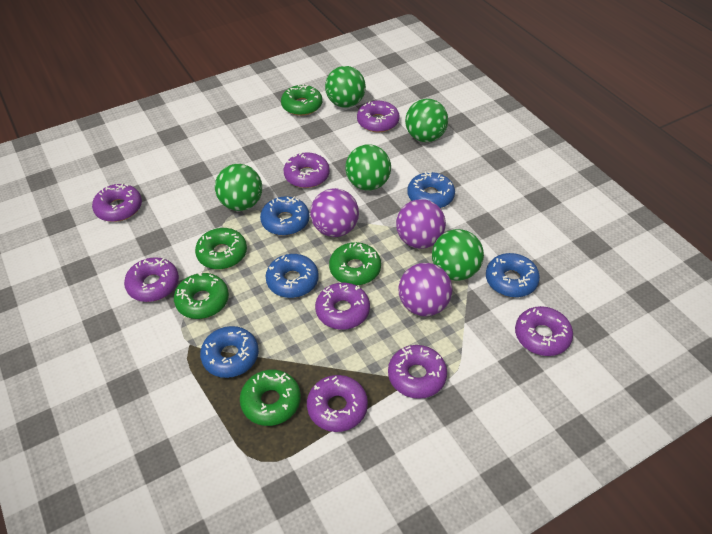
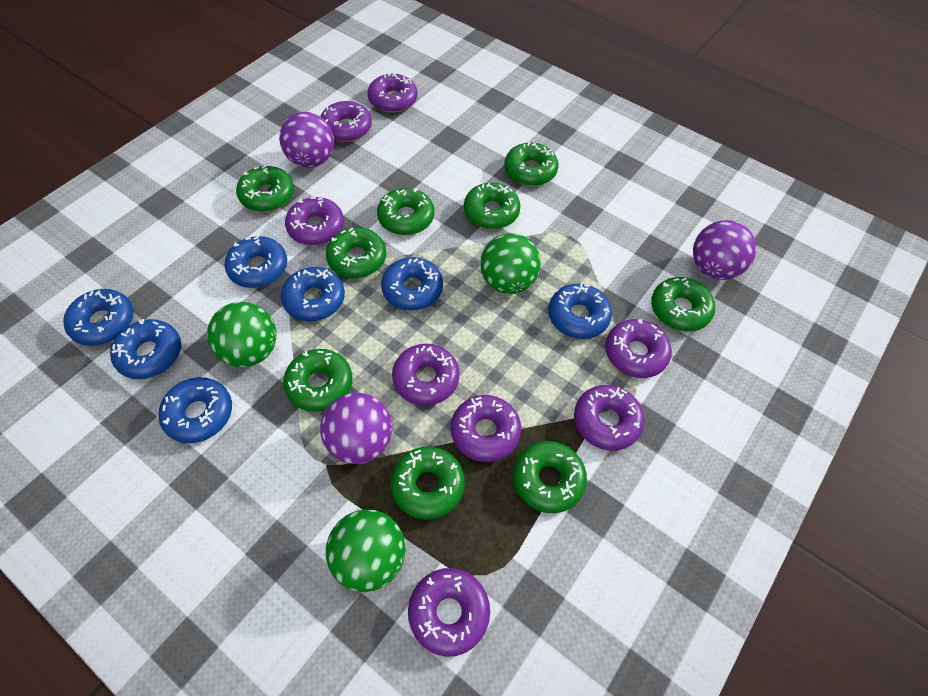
blue donut: 5 -> 7
green ball: 5 -> 3
green donut: 5 -> 9

